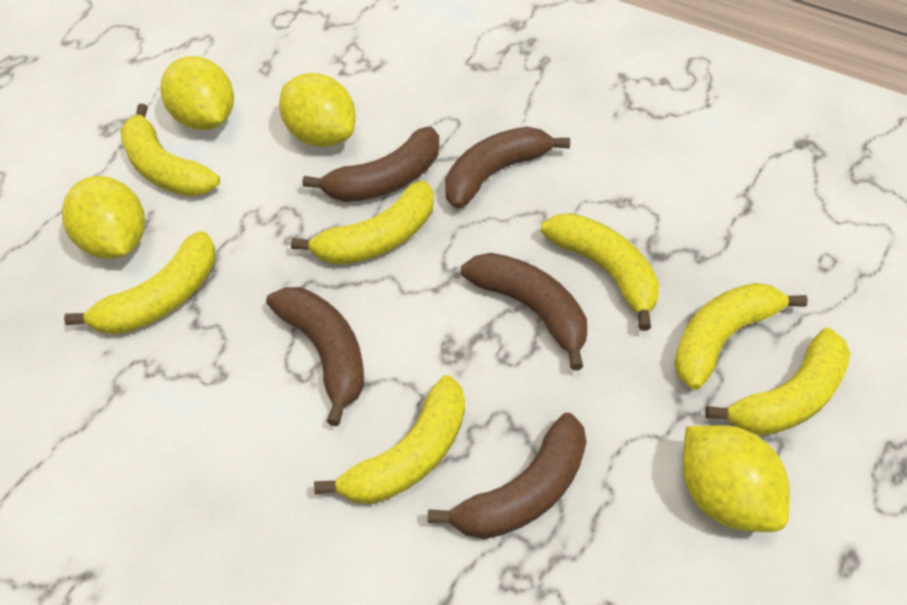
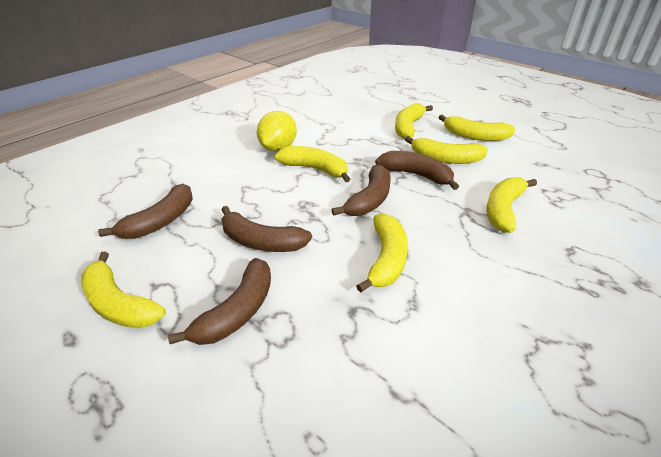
yellow lemon: 4 -> 1

